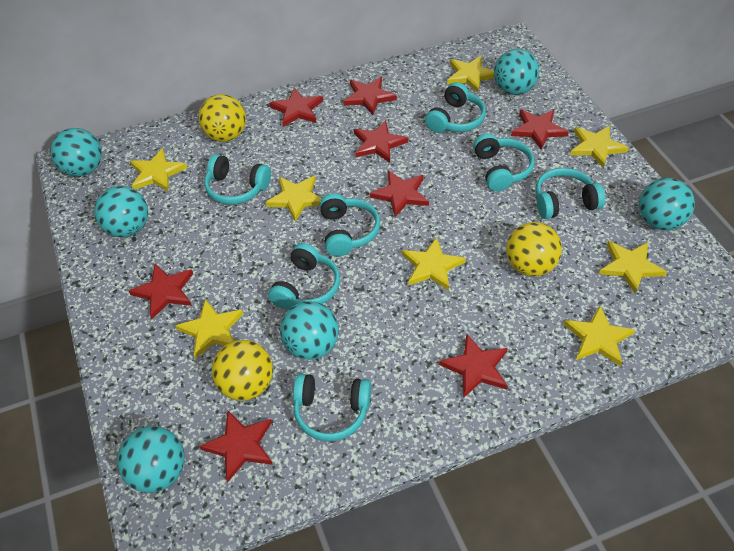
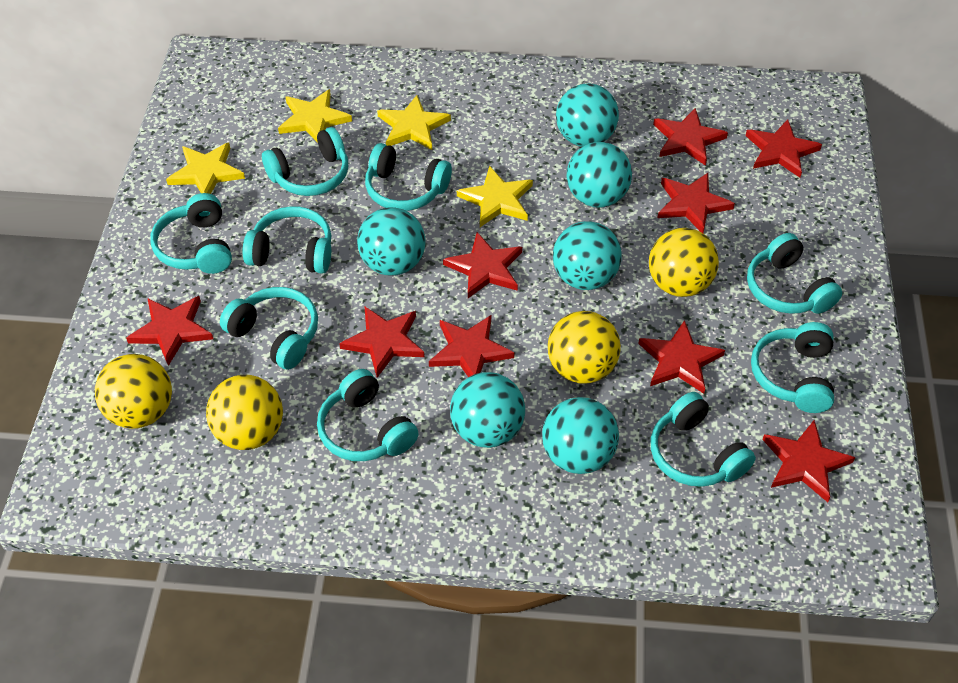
red star: 8 -> 9
turquoise headphones: 7 -> 9
yellow ball: 3 -> 4
yellow star: 8 -> 4

